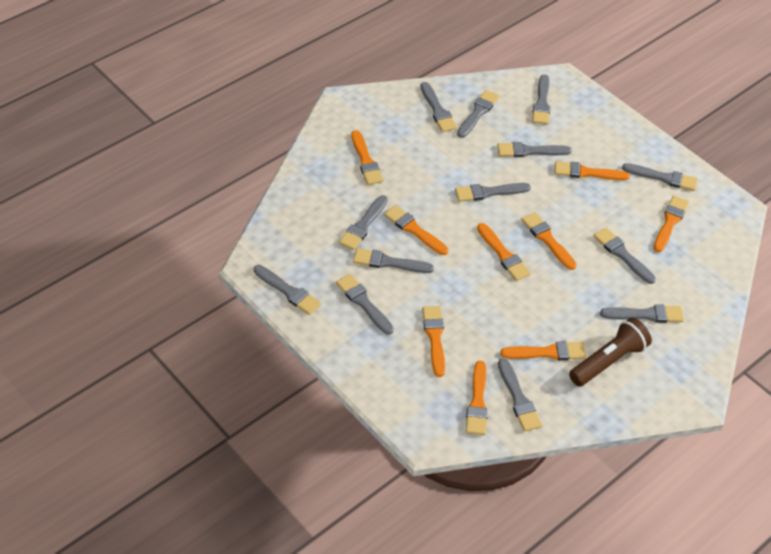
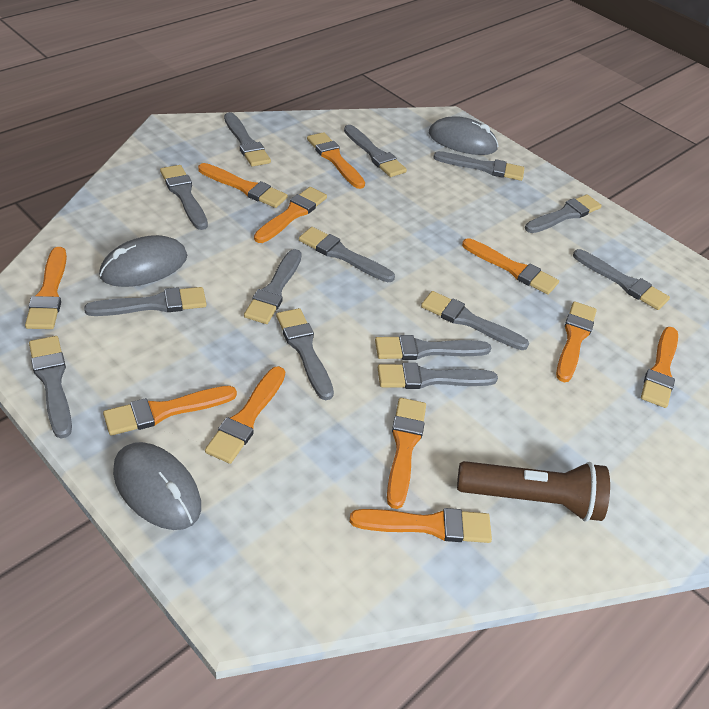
grey brush: 13 -> 14
grey mouse: 0 -> 3
orange brush: 9 -> 11

